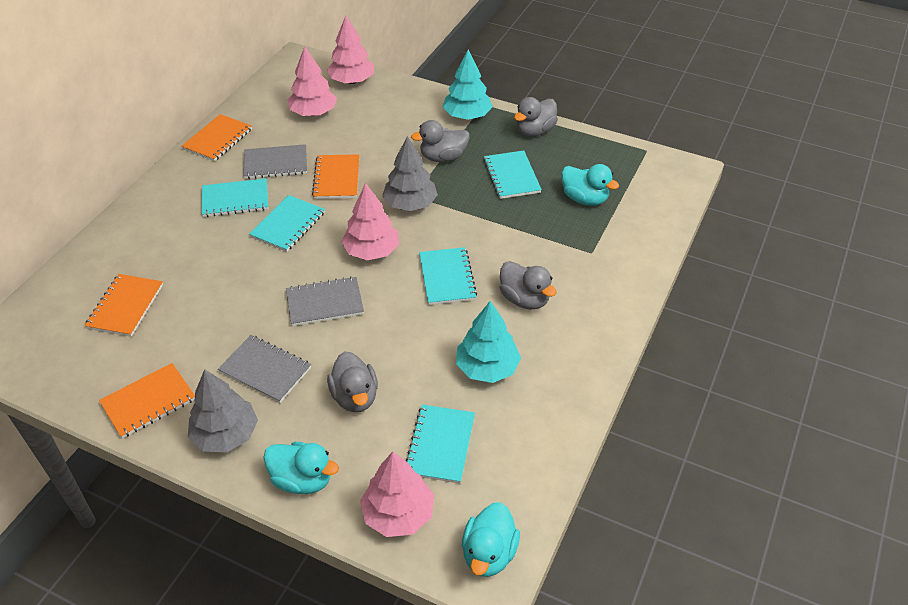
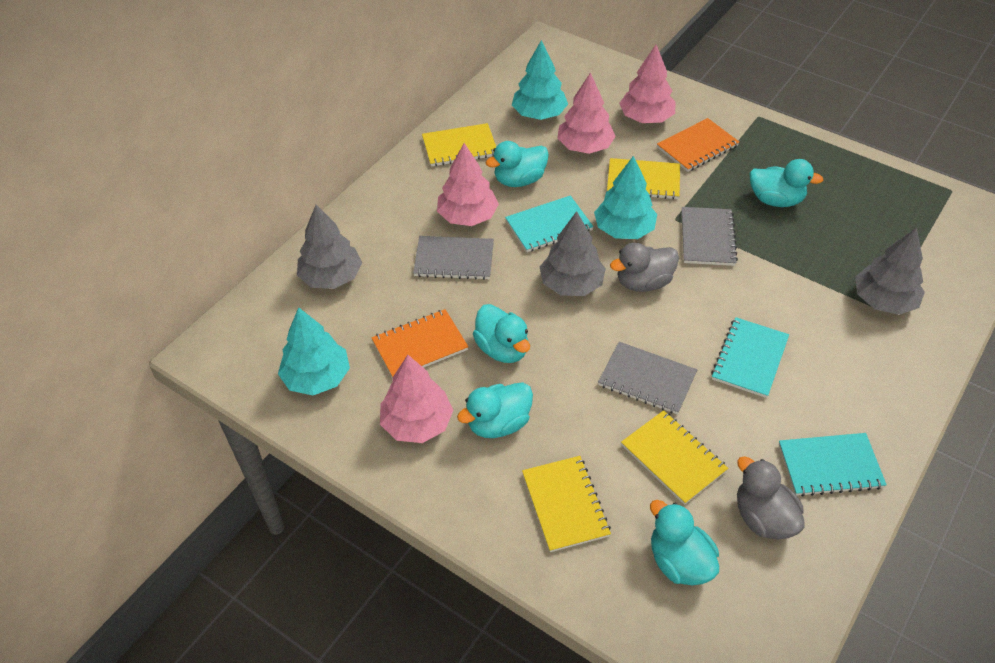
grey duck: 4 -> 2
grey tree: 2 -> 3
orange notebook: 4 -> 2
turquoise duck: 3 -> 5
turquoise notebook: 5 -> 3
turquoise tree: 2 -> 3
yellow notebook: 0 -> 4

